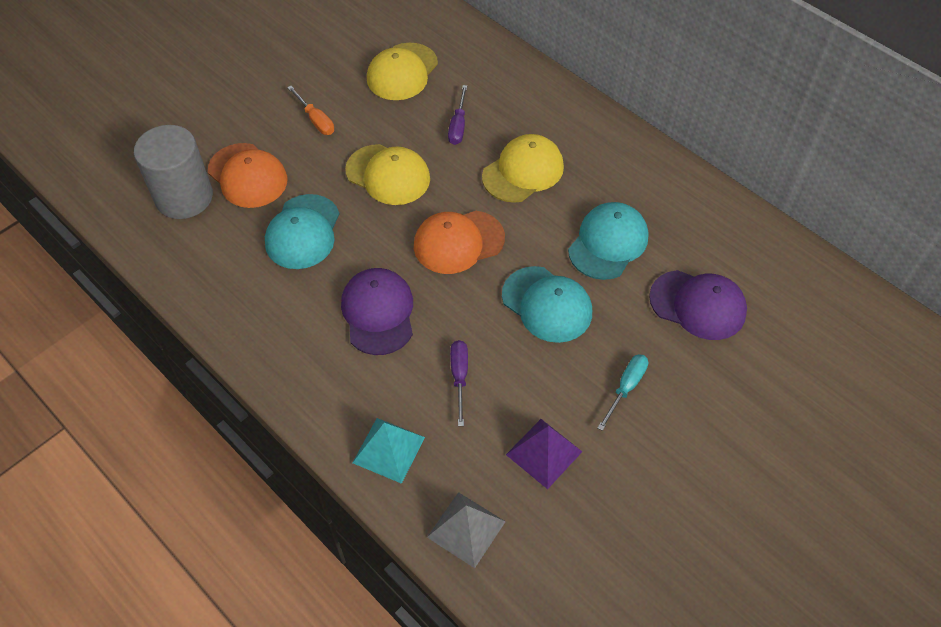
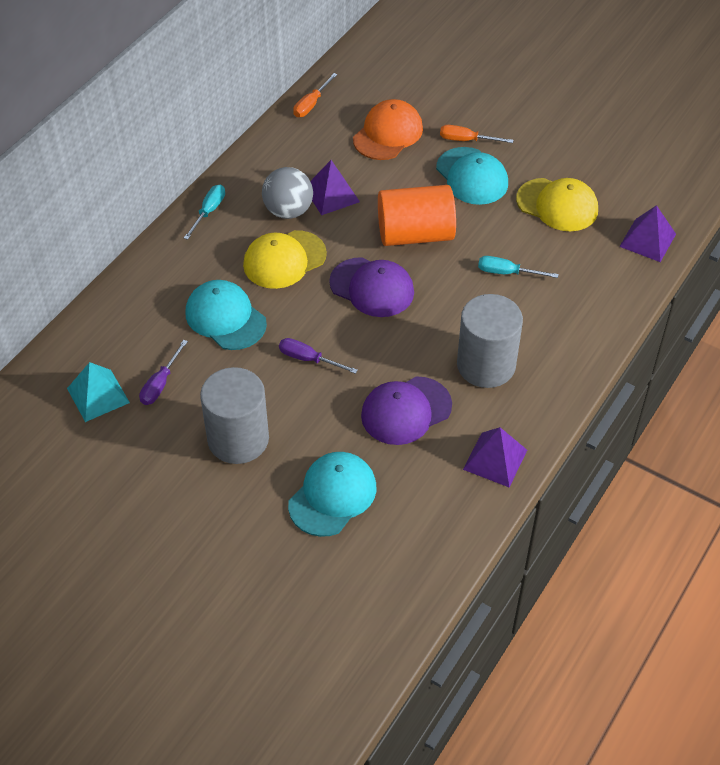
grey ball: 0 -> 1
grey cylinder: 1 -> 2
grey pyramid: 1 -> 0
orange cap: 2 -> 1
orange cylinder: 0 -> 1
orange screwdriver: 1 -> 2
purple pyramid: 1 -> 3
turquoise screwdriver: 1 -> 2
yellow cap: 3 -> 2

